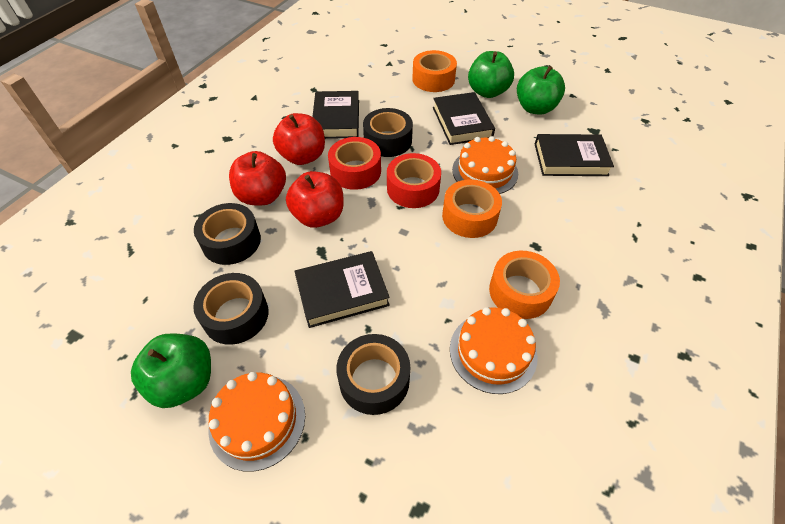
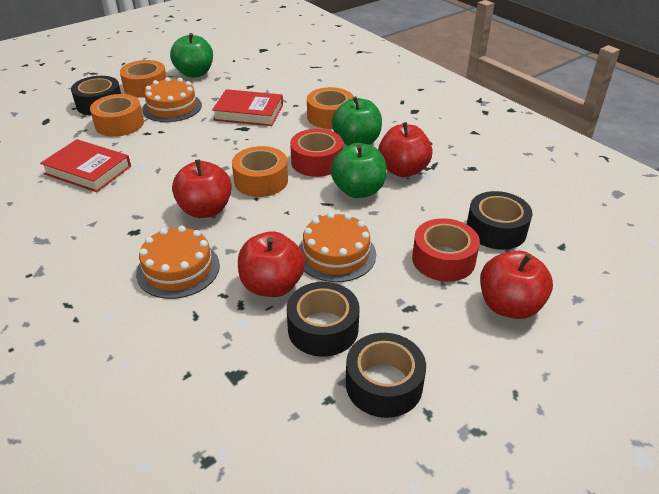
black book: 4 -> 0
orange tape: 3 -> 4
red apple: 3 -> 4
red book: 0 -> 2

